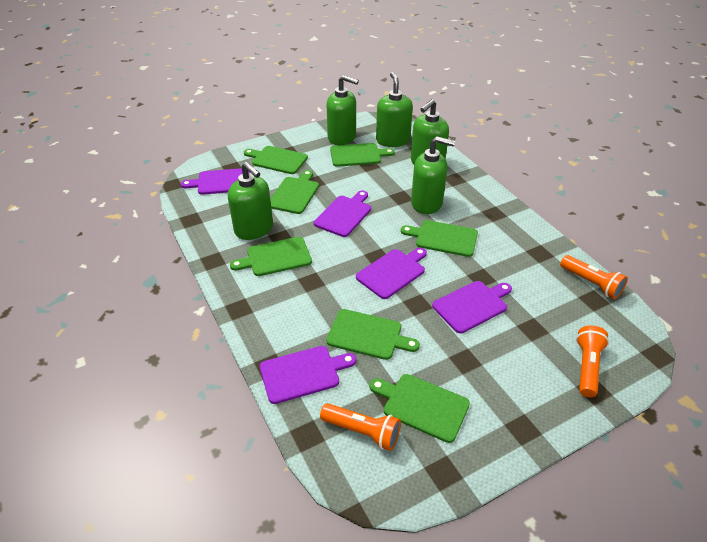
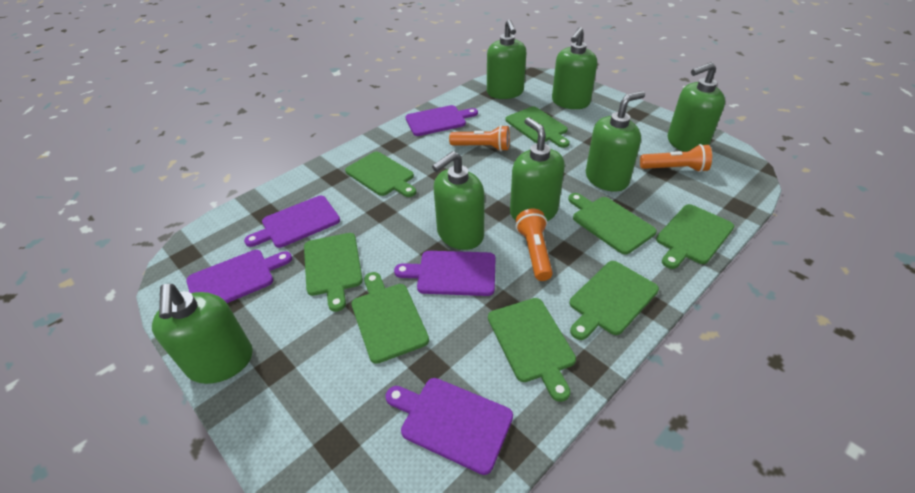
green cutting board: 7 -> 8
green soap dispenser: 5 -> 7

